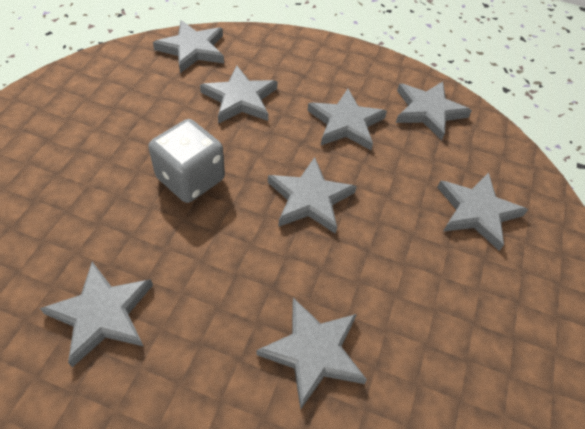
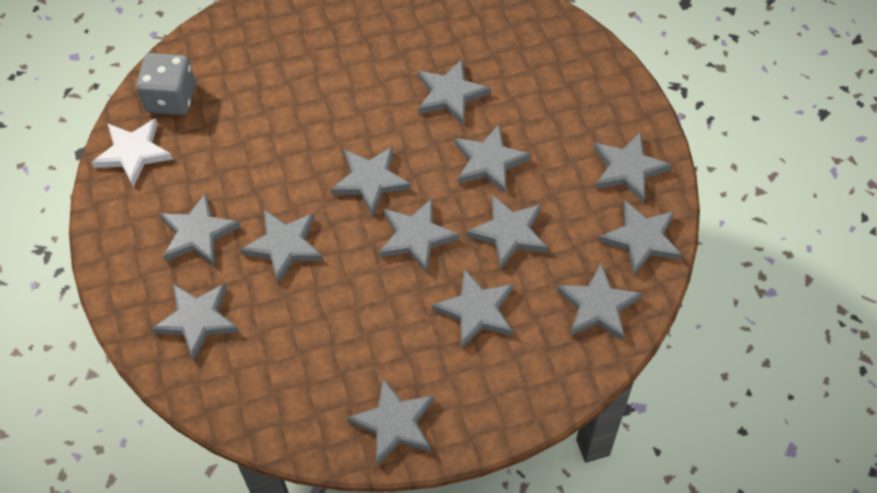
grey star: 8 -> 13
white star: 0 -> 1

